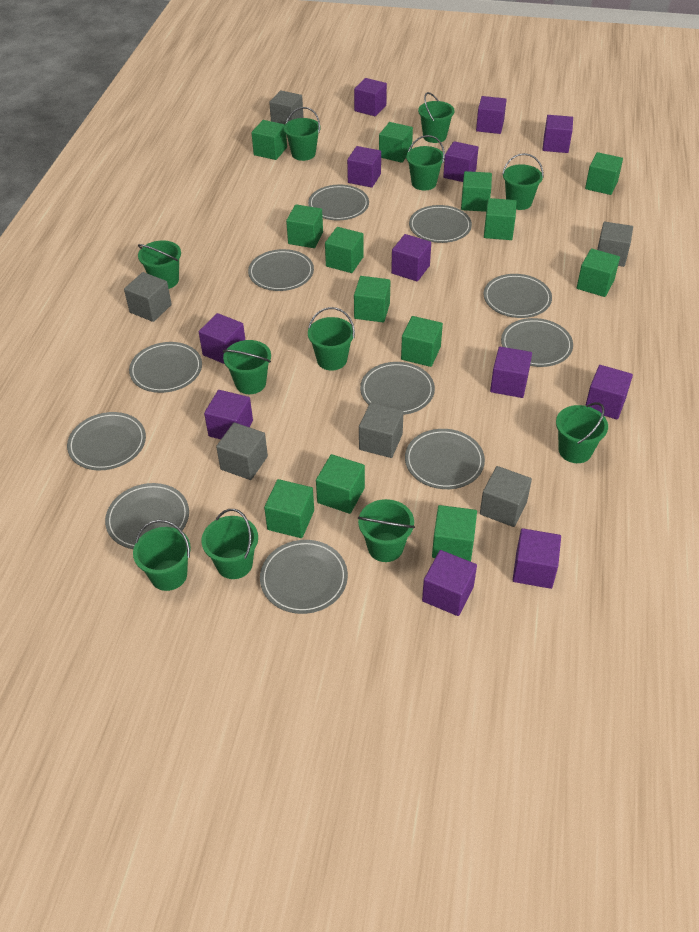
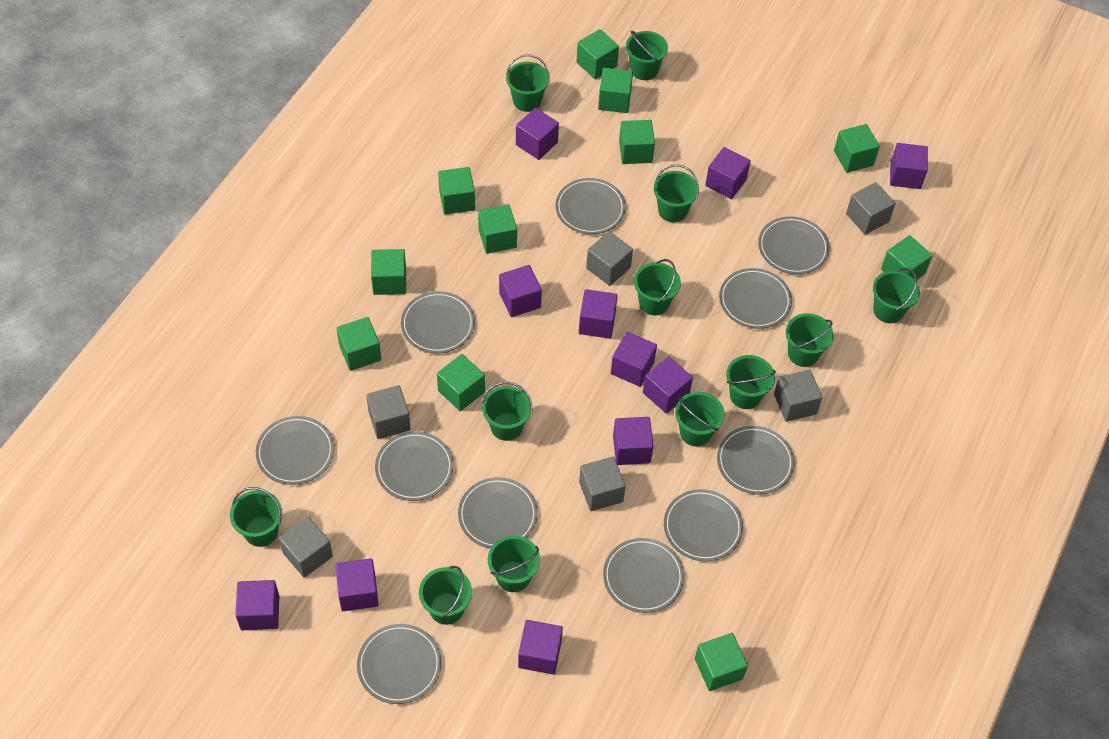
green bucket: 11 -> 12
green cube: 13 -> 11
purple cube: 12 -> 11

